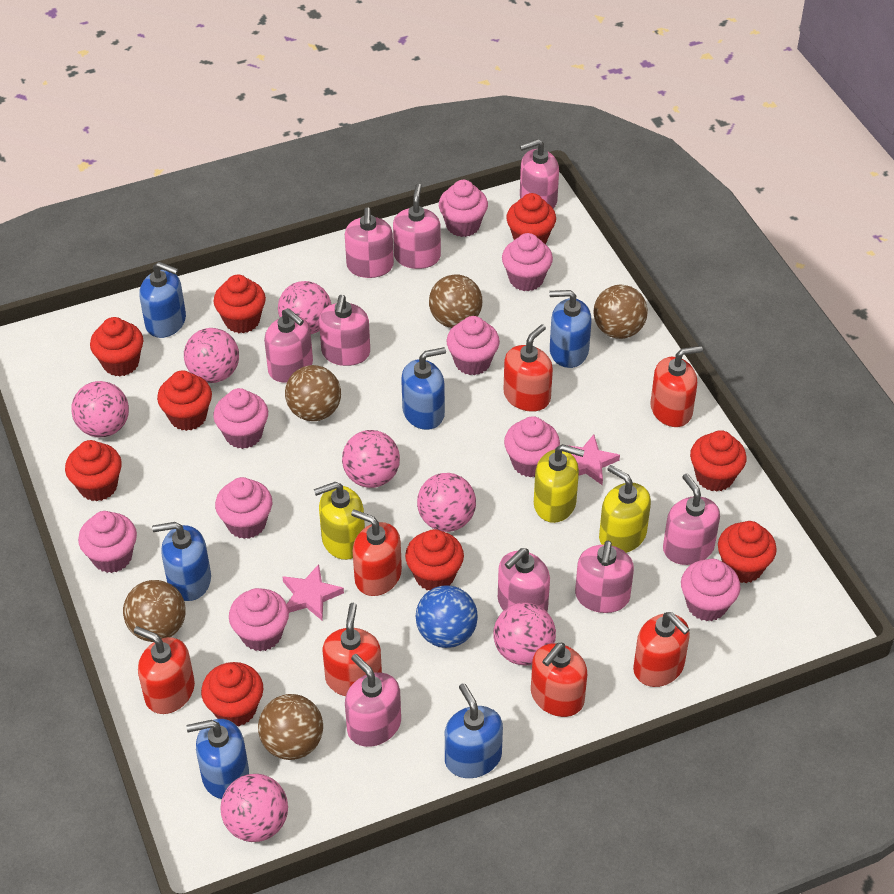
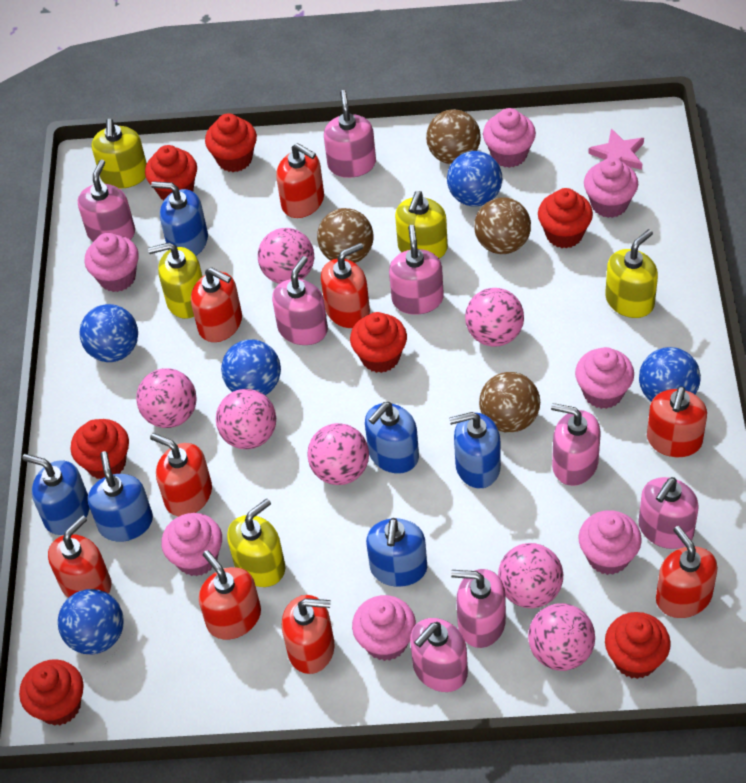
blue ball: 1 -> 5
brown ball: 5 -> 4
pink cupcake: 9 -> 7
pink soap dispenser: 9 -> 8
pink star: 2 -> 1
red cupcake: 9 -> 7
red soap dispenser: 7 -> 9
yellow soap dispenser: 3 -> 5

